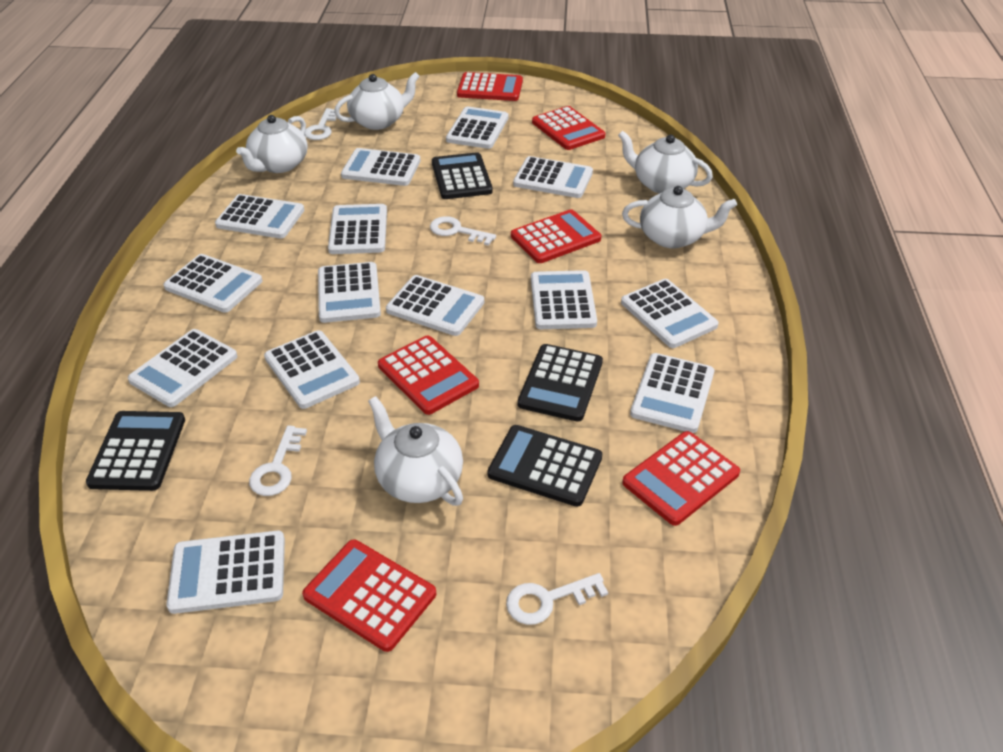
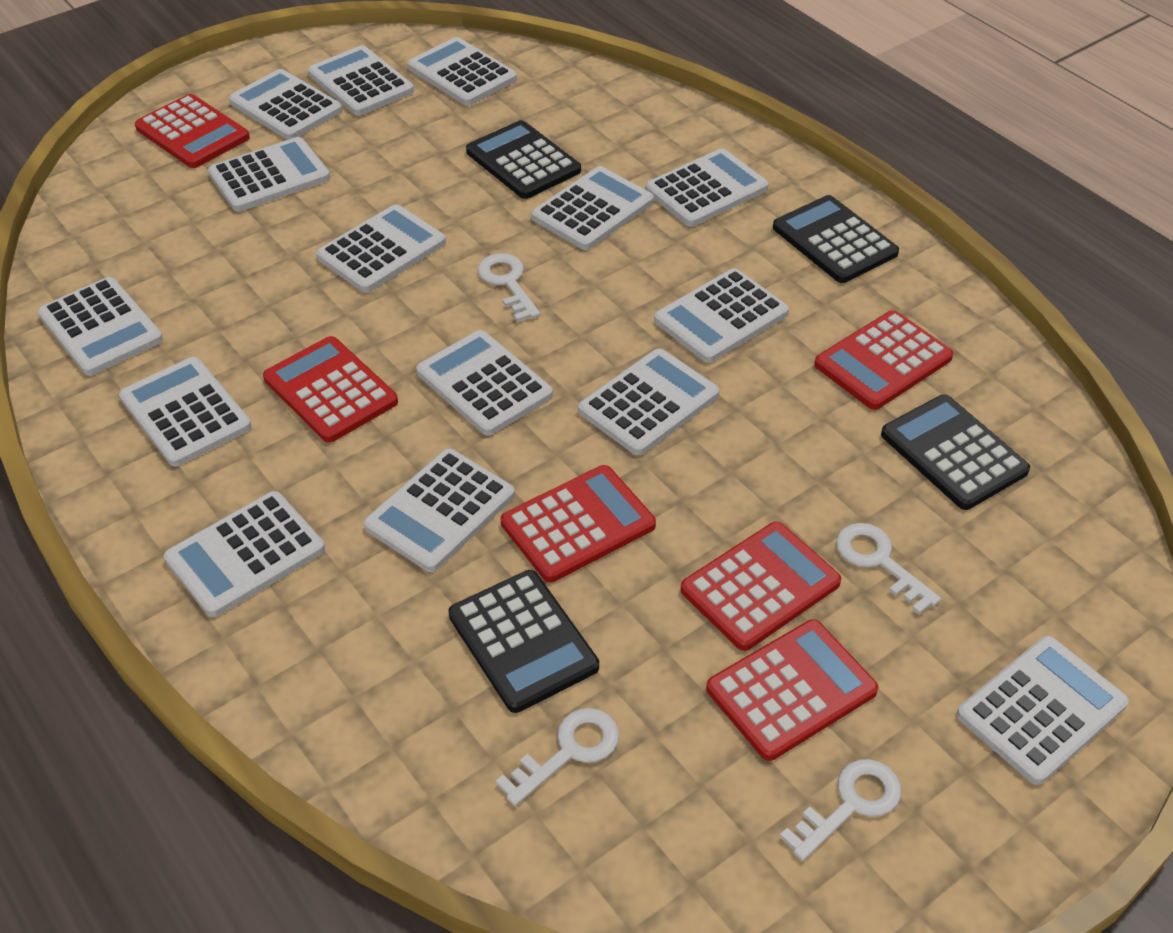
white calculator: 14 -> 15
white teapot: 5 -> 0

